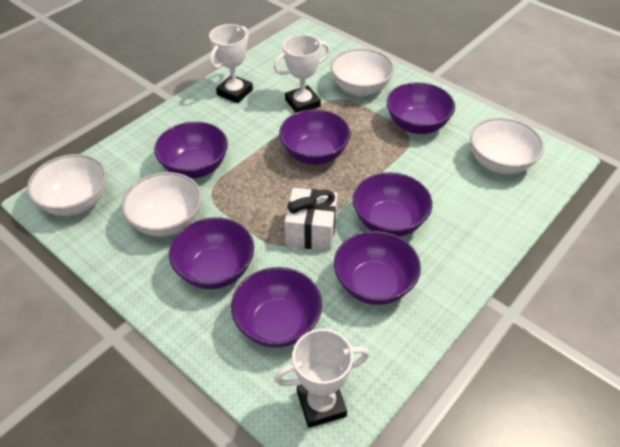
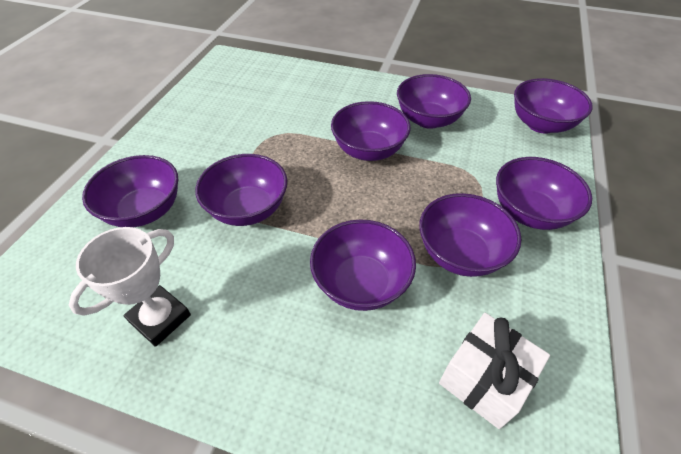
purple bowl: 7 -> 8
white bowl: 4 -> 0
white trophy: 3 -> 1

